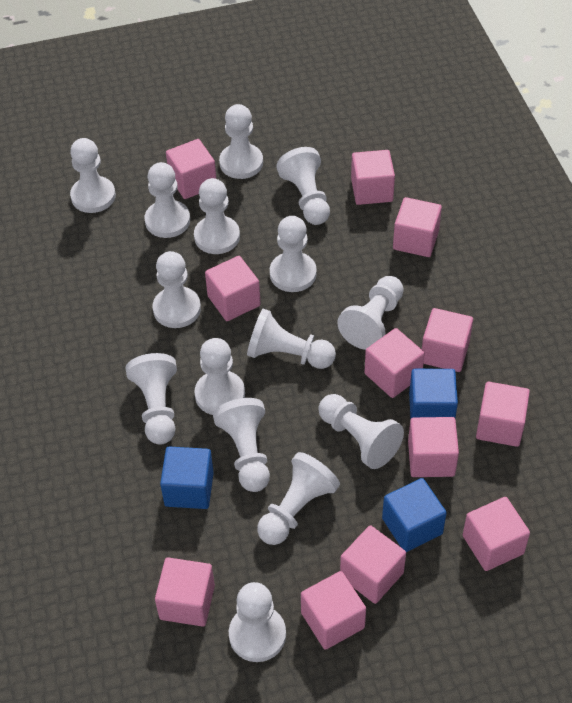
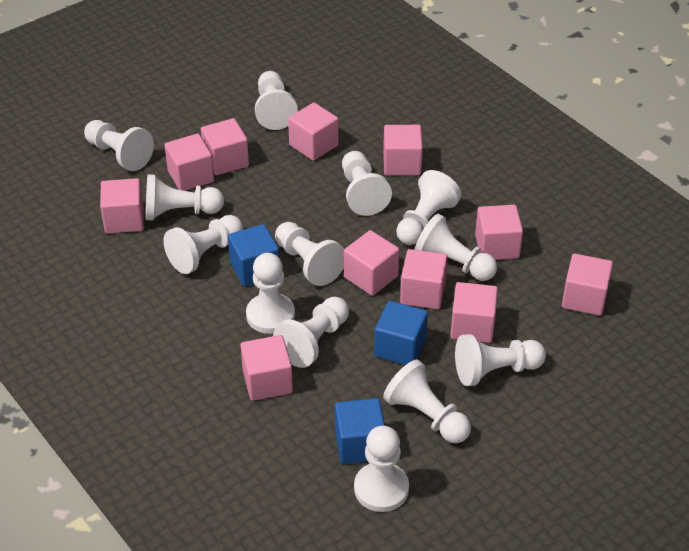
pink cube: 12 -> 11
white pawn: 15 -> 13

